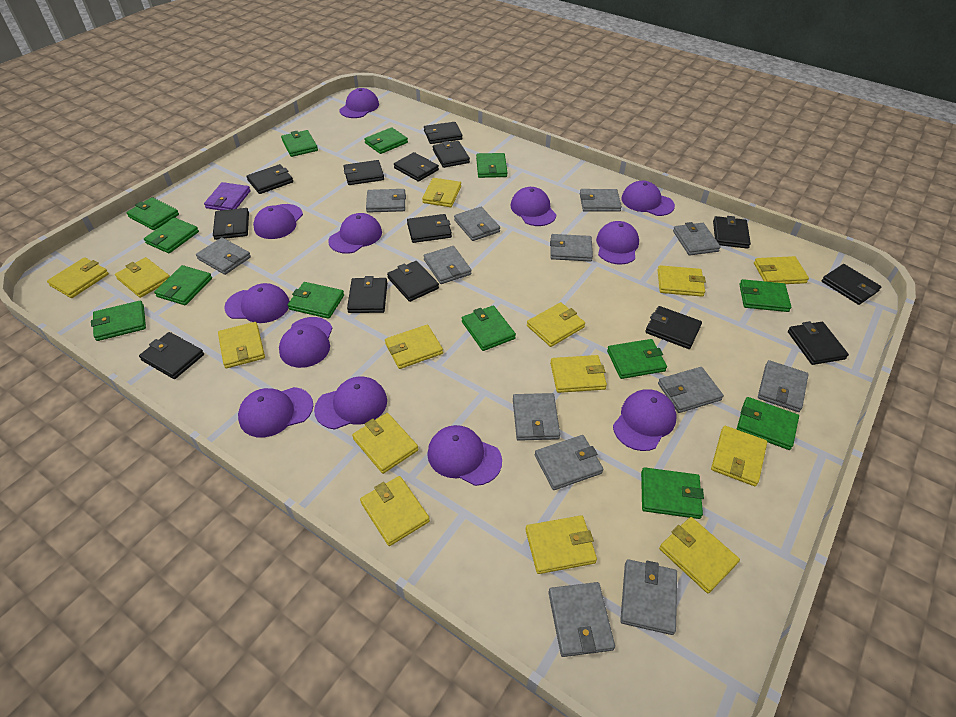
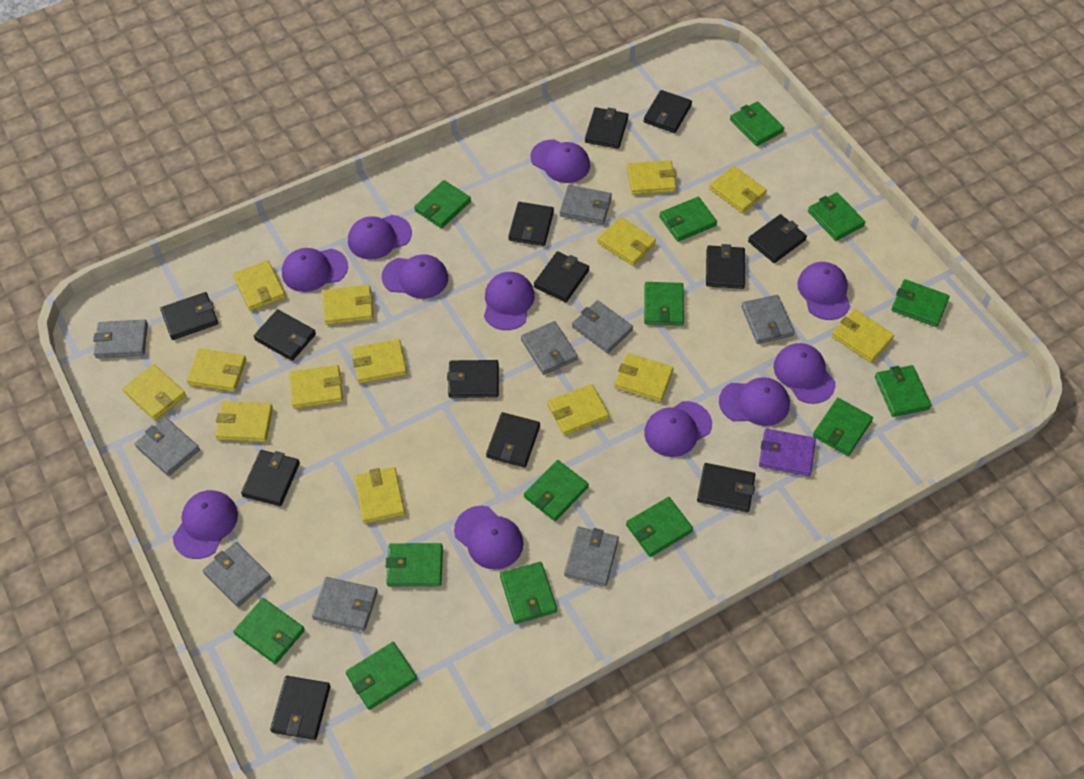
black wallet: 14 -> 13
green wallet: 13 -> 14
grey wallet: 13 -> 9
purple cap: 12 -> 11

